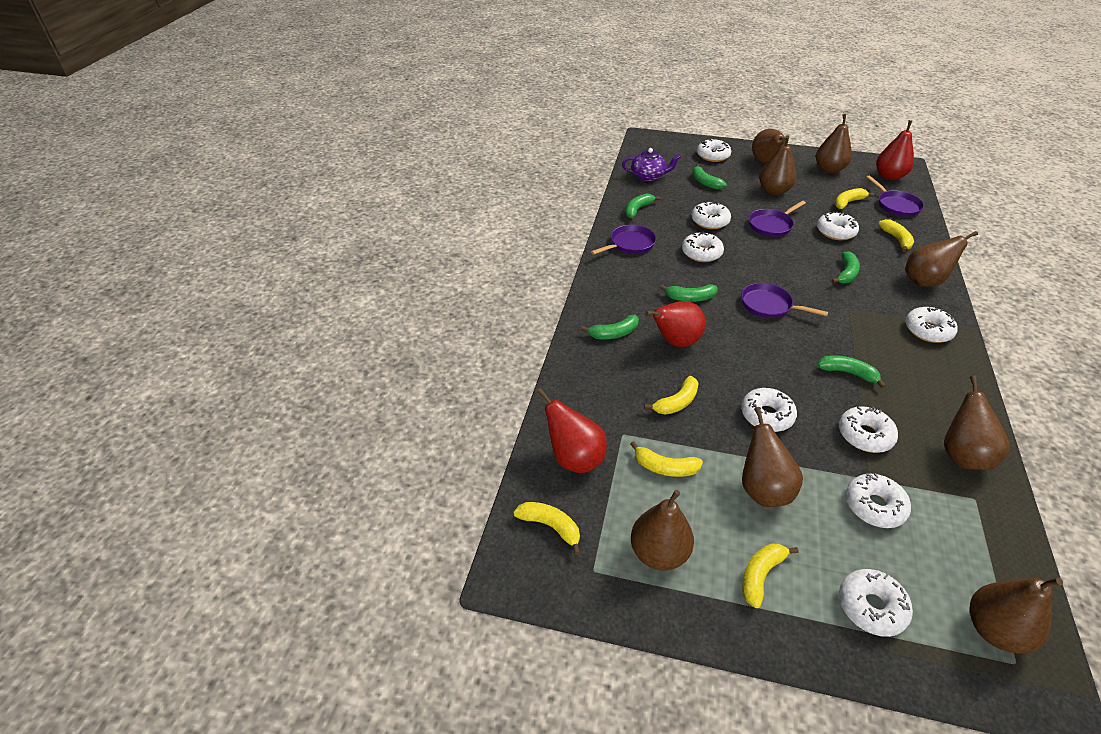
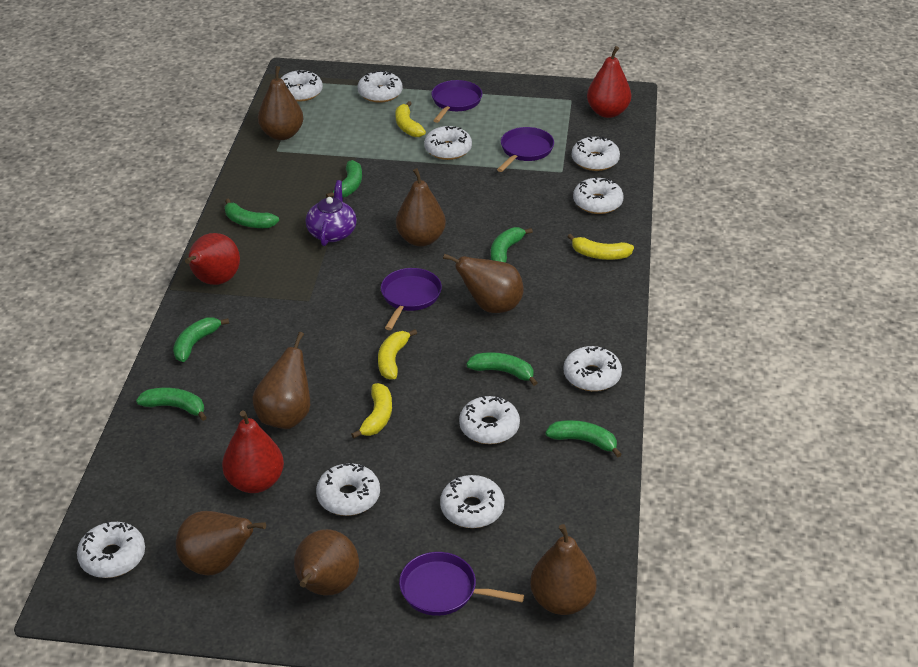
brown pear: 8 -> 7
green banana: 6 -> 7
white donut: 9 -> 10
yellow banana: 6 -> 4

